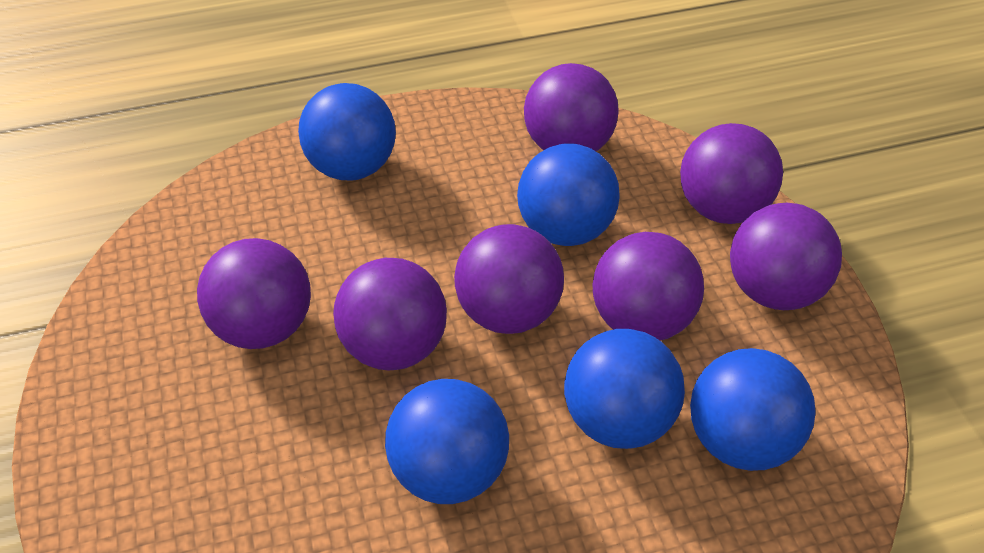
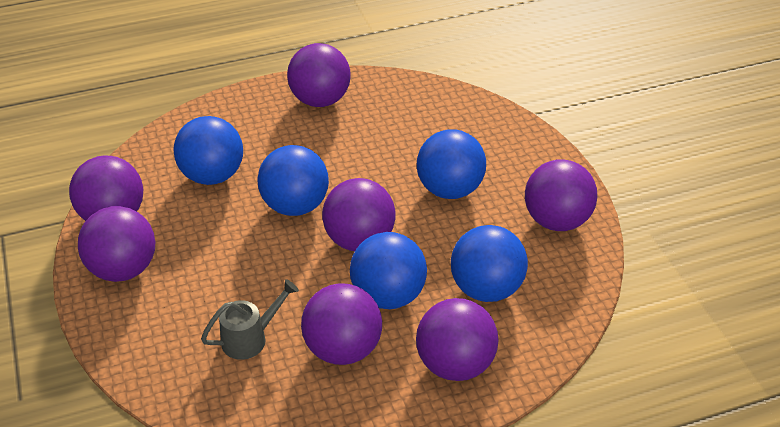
grey watering can: 0 -> 1

